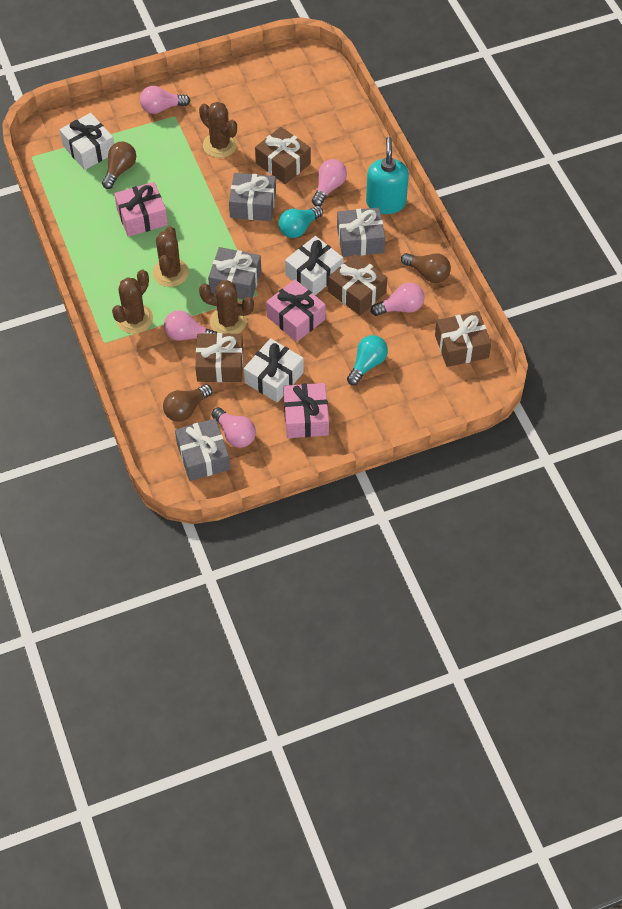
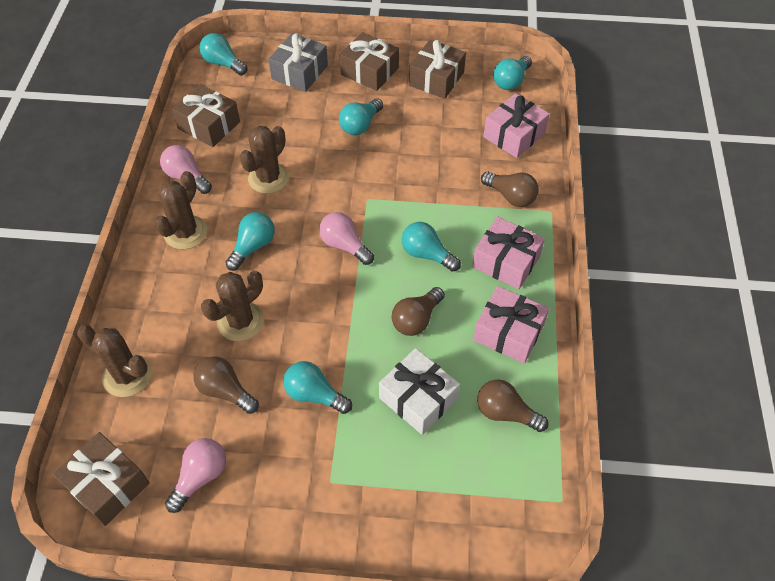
brown light bulb: 3 -> 4
grey gift: 4 -> 1
pink light bulb: 5 -> 3
turquoise light bulb: 2 -> 6
turquoise soap dispenser: 1 -> 0
white gift: 3 -> 1

